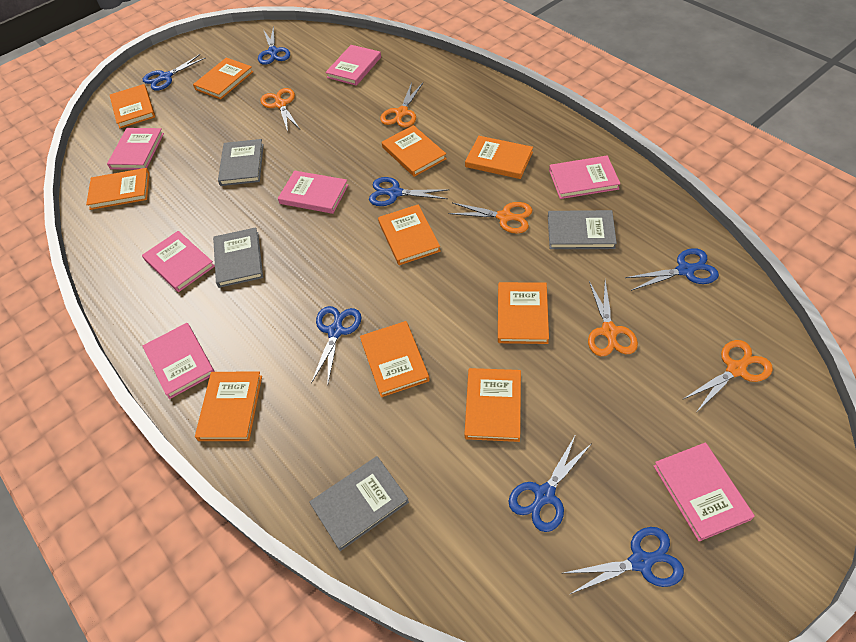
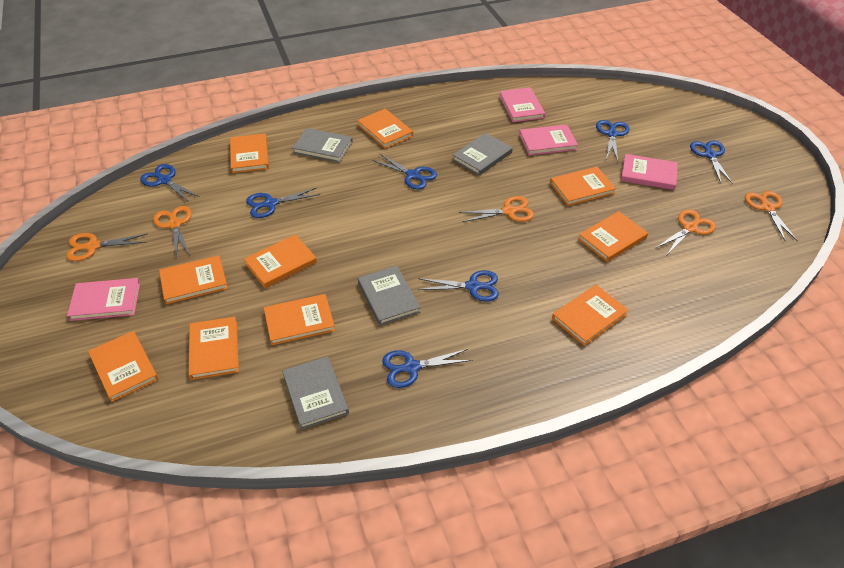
pink book: 7 -> 4

